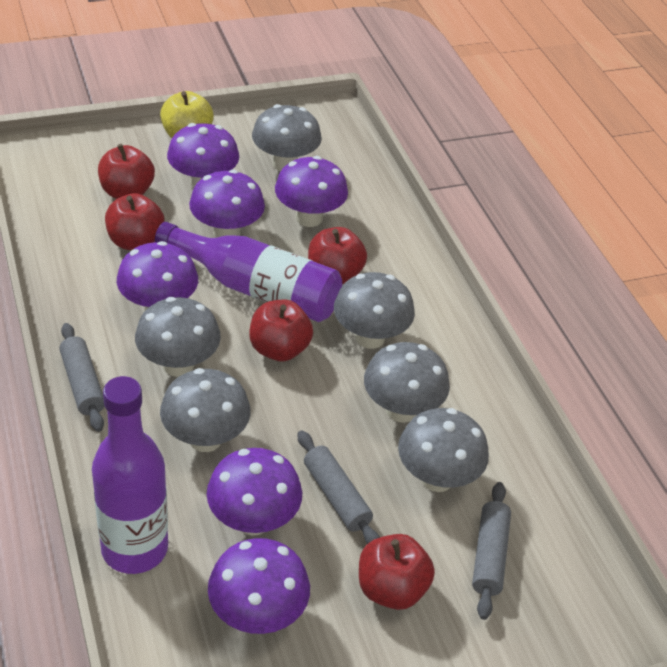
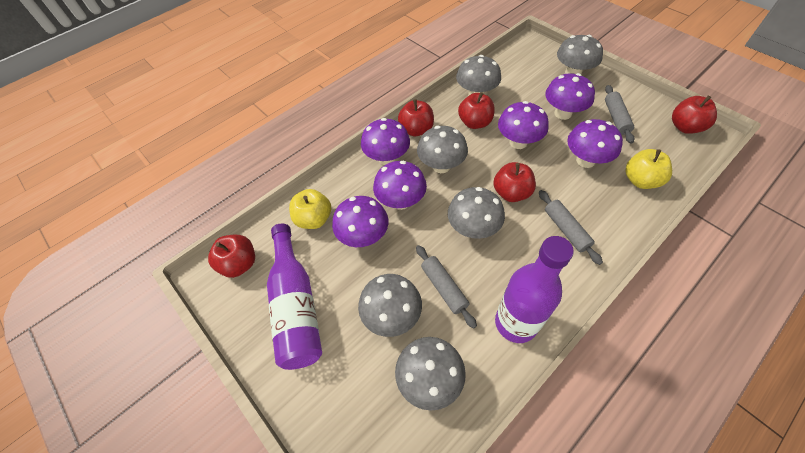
yellow apple: 1 -> 2

